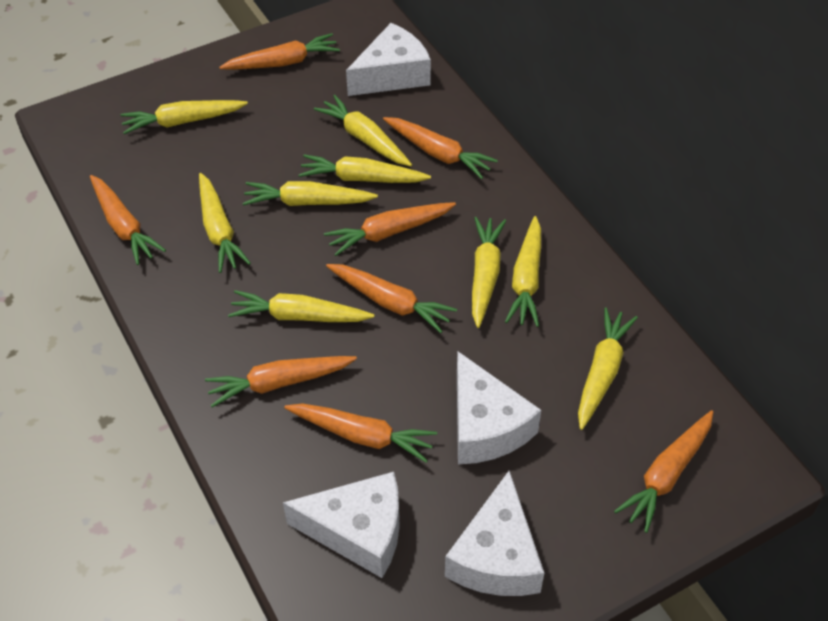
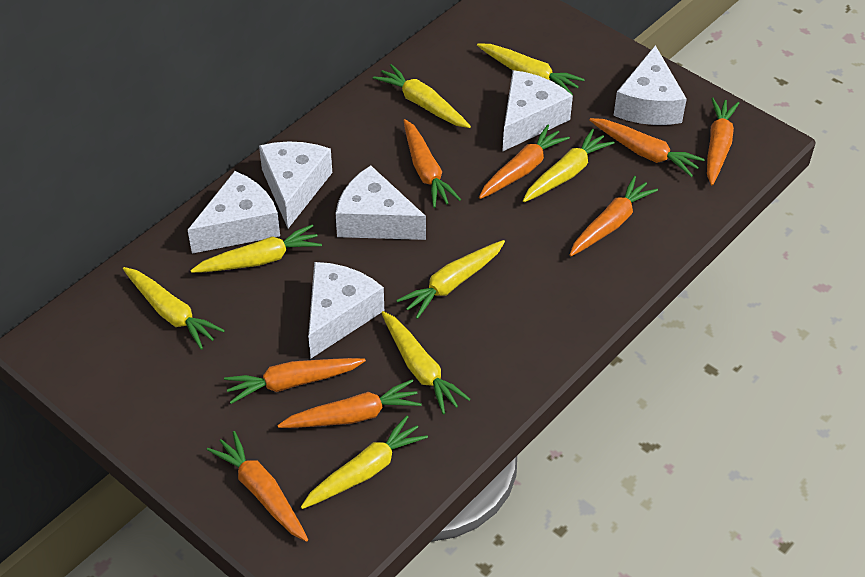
white cheese: 4 -> 6
yellow carrot: 9 -> 8

